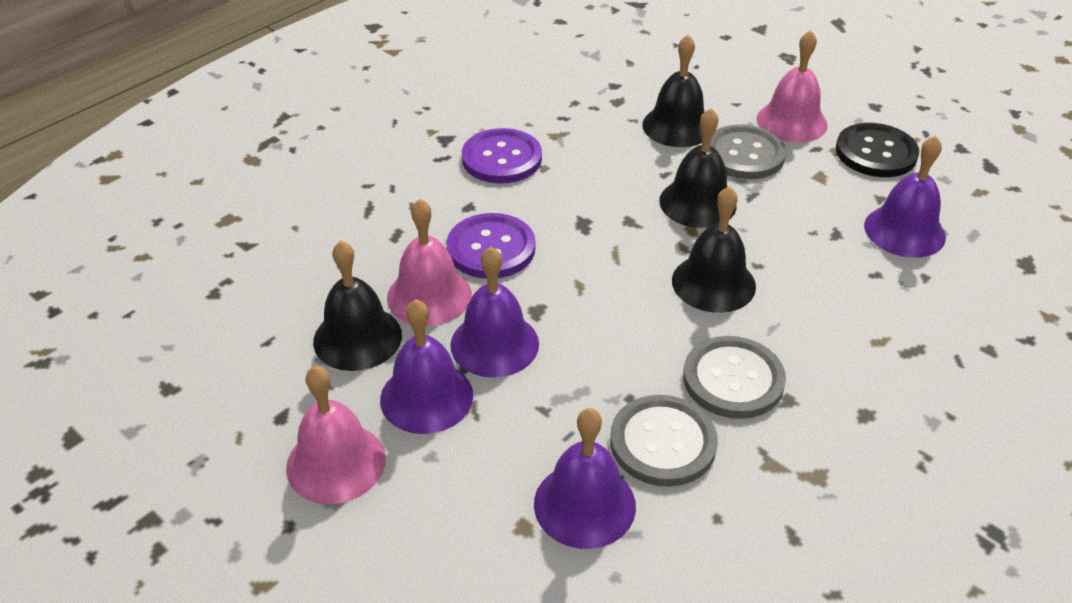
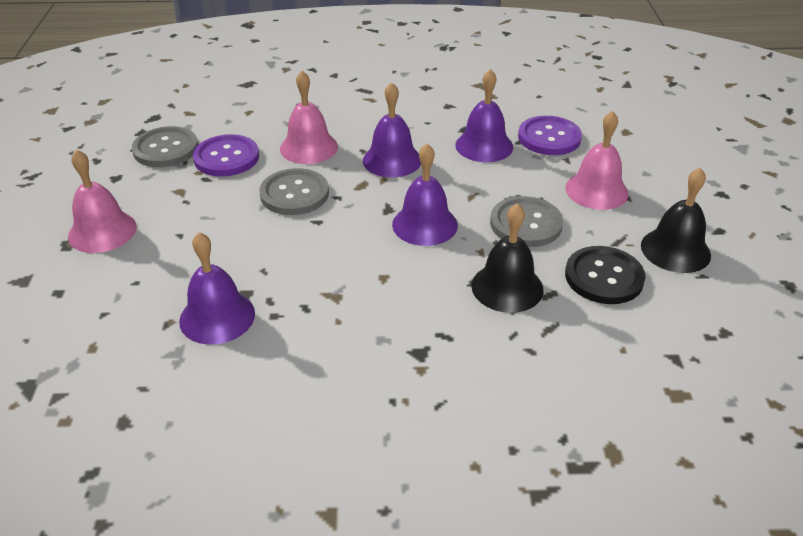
black bell: 4 -> 2

